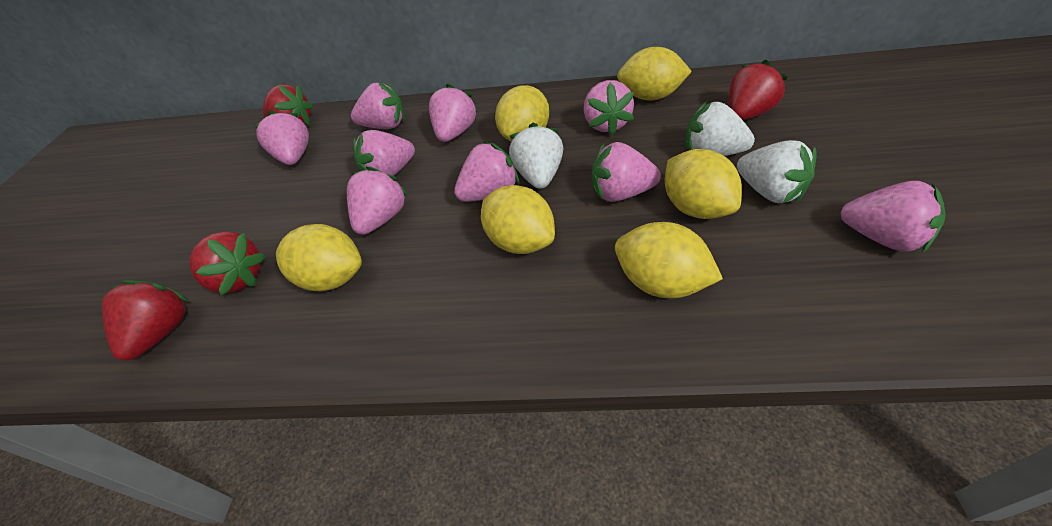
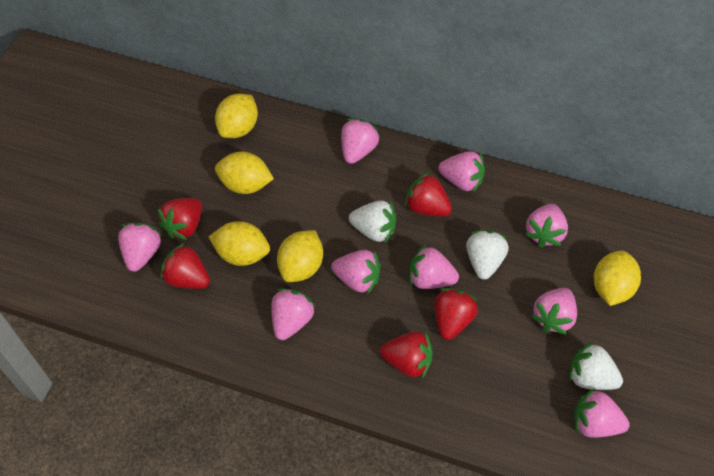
red strawberry: 4 -> 5
yellow lemon: 6 -> 5

